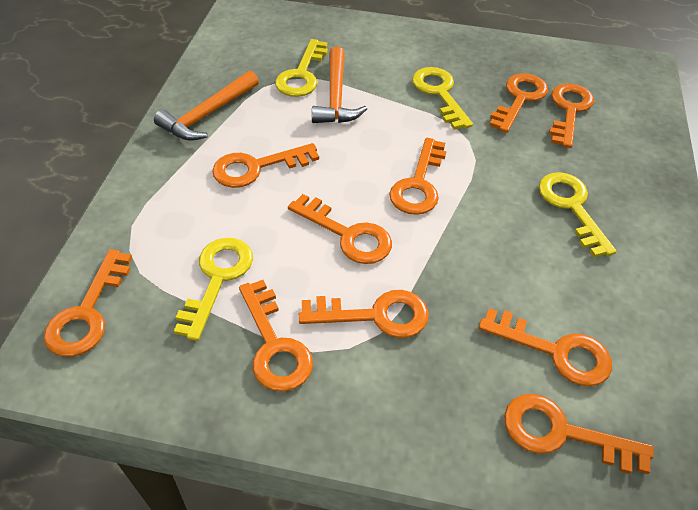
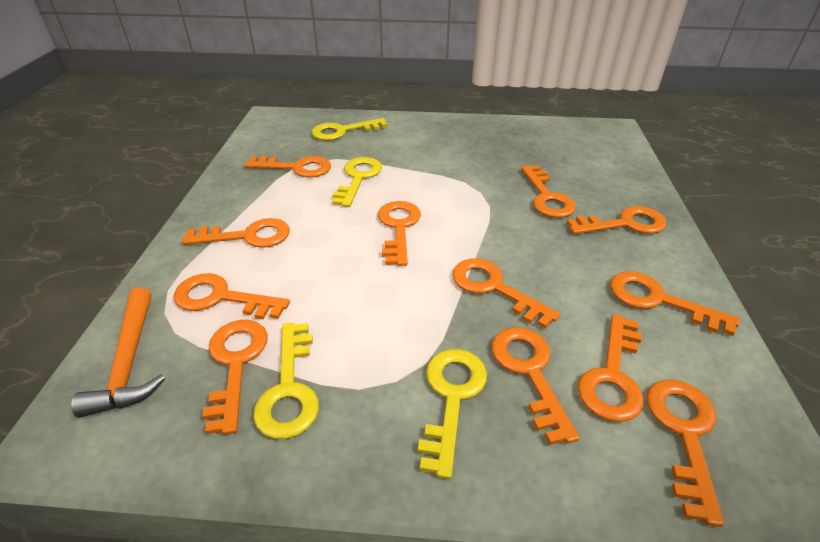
orange hammer: 2 -> 1
orange key: 10 -> 12

